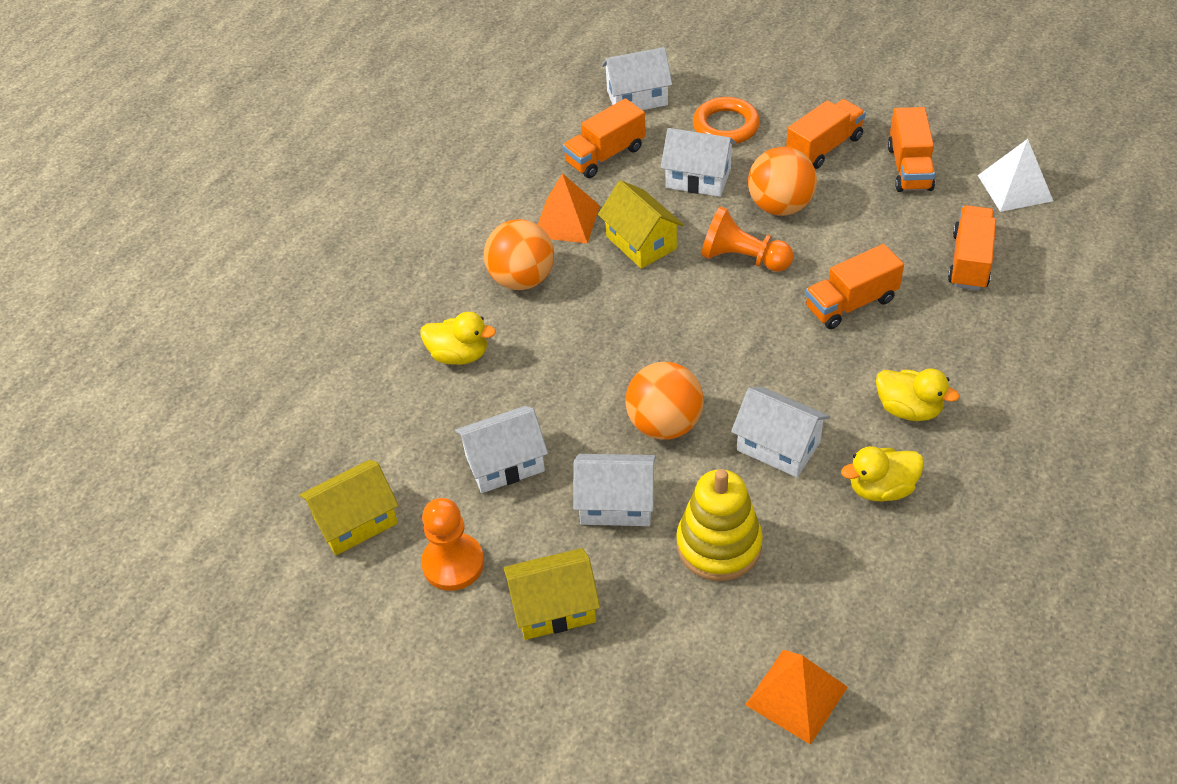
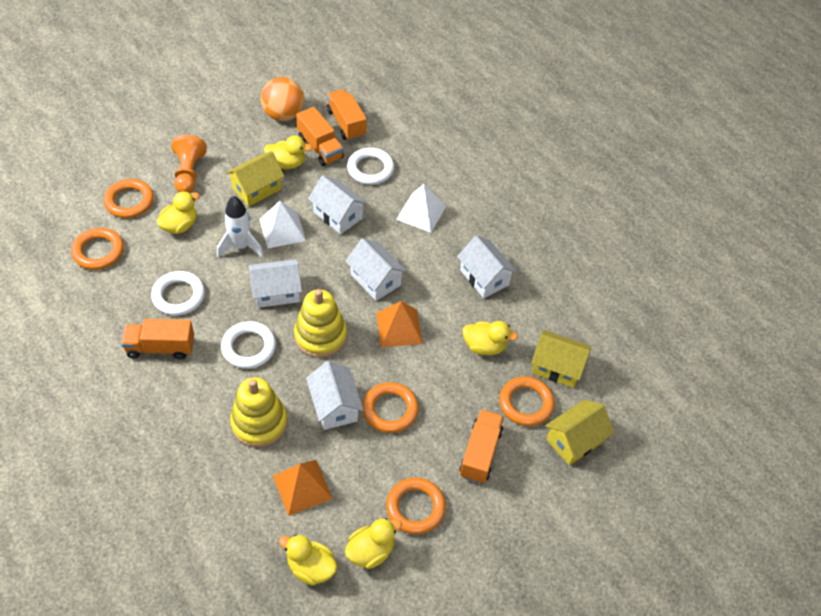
orange ball: 3 -> 1
orange pawn: 2 -> 1
orange ring: 1 -> 5
orange truck: 5 -> 4
white pyramid: 1 -> 2
white ring: 0 -> 3
white rocket: 0 -> 1
yellow duck: 3 -> 5
yellow stacking toy: 1 -> 2

